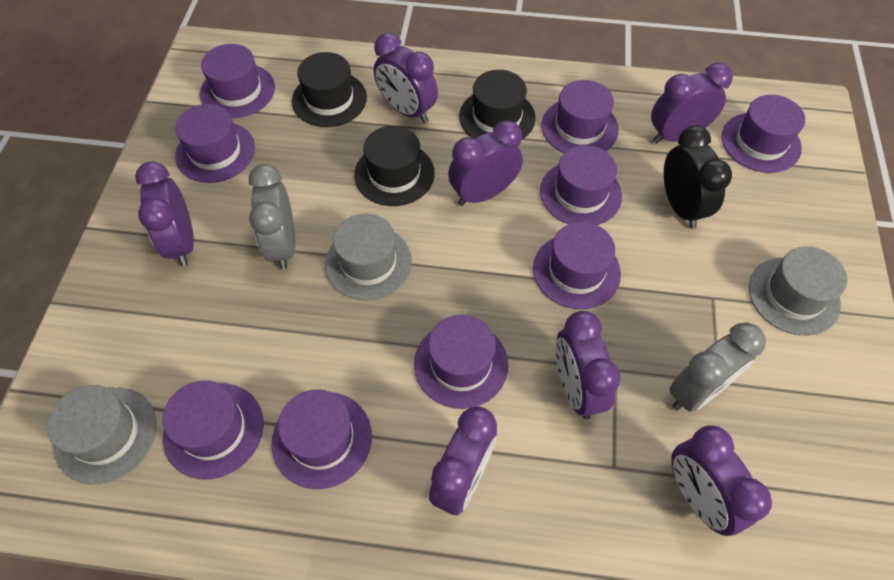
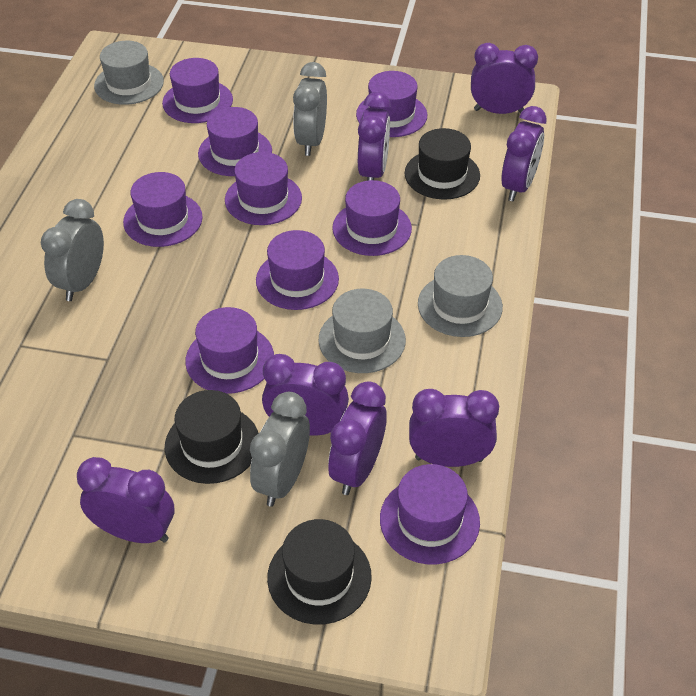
black clock: 1 -> 0
grey clock: 2 -> 3

